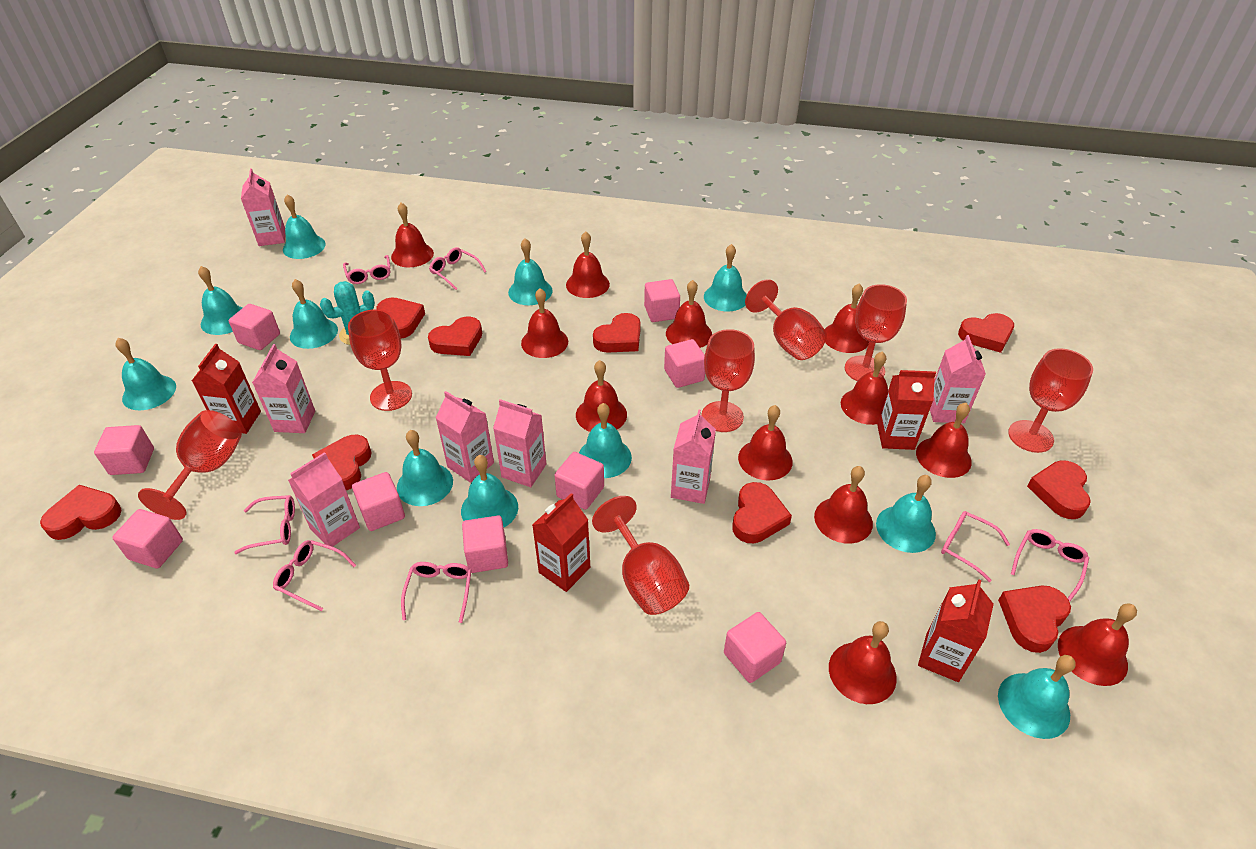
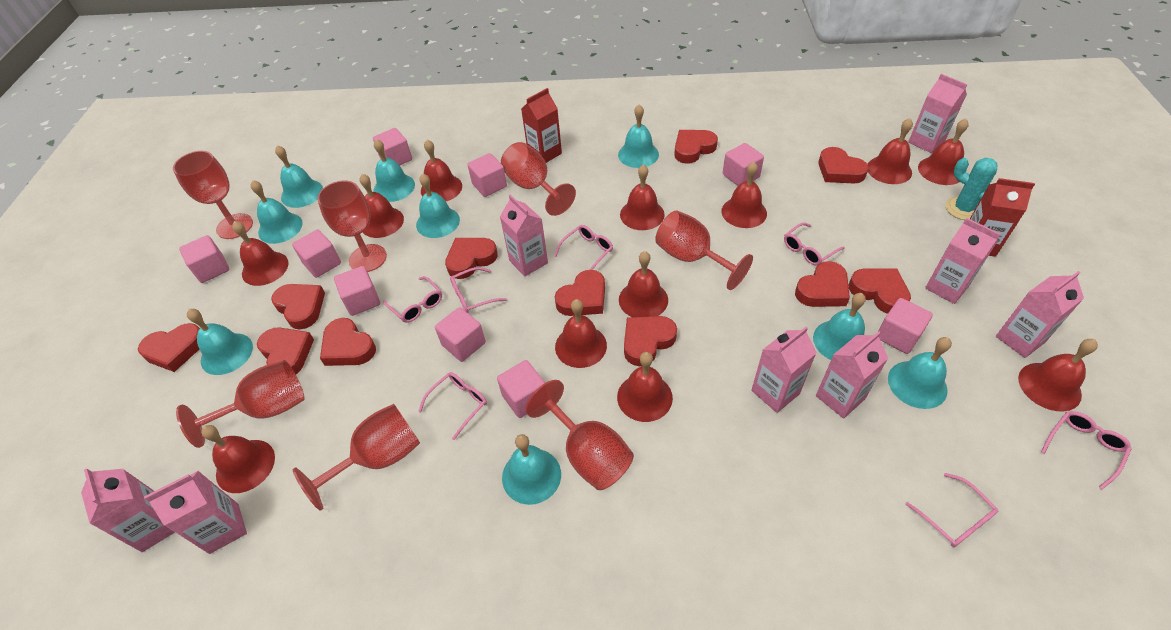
pink carton: 7 -> 8
red carton: 4 -> 2
red heart: 9 -> 11
turquoise bell: 11 -> 9

